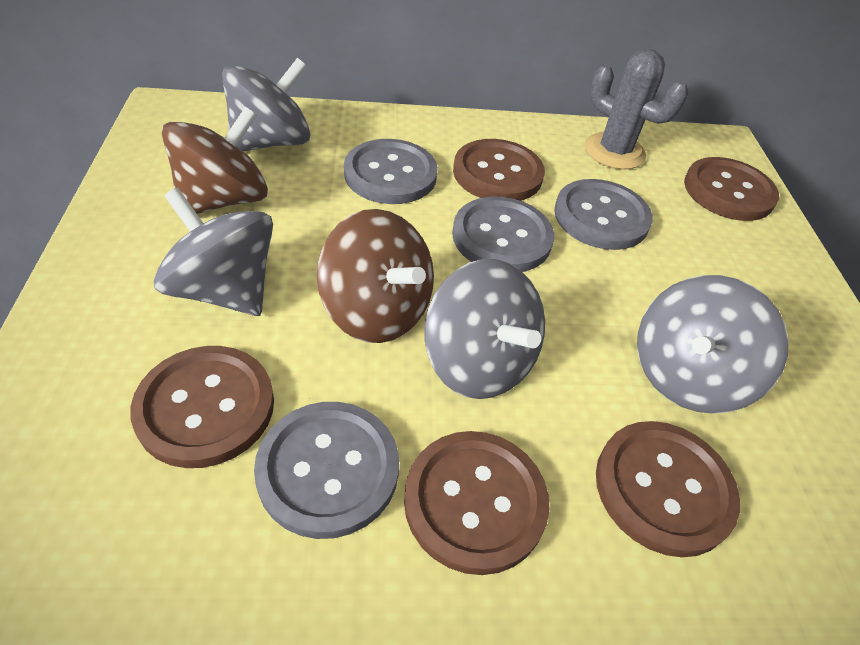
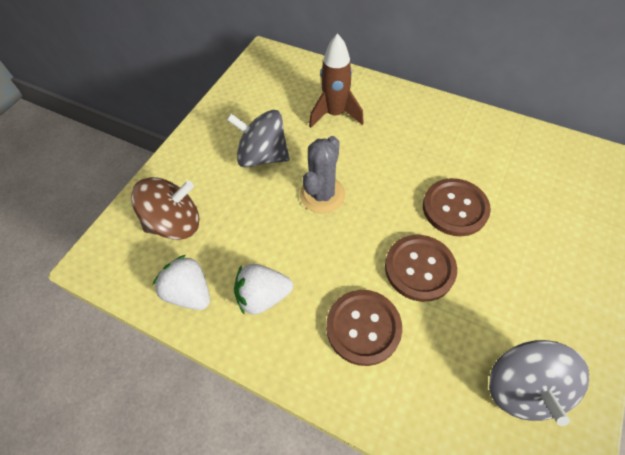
brown button: 5 -> 3
brown rocket: 0 -> 1
brown spinning top: 2 -> 1
grey button: 4 -> 0
grey spinning top: 4 -> 2
white strawberry: 0 -> 2

